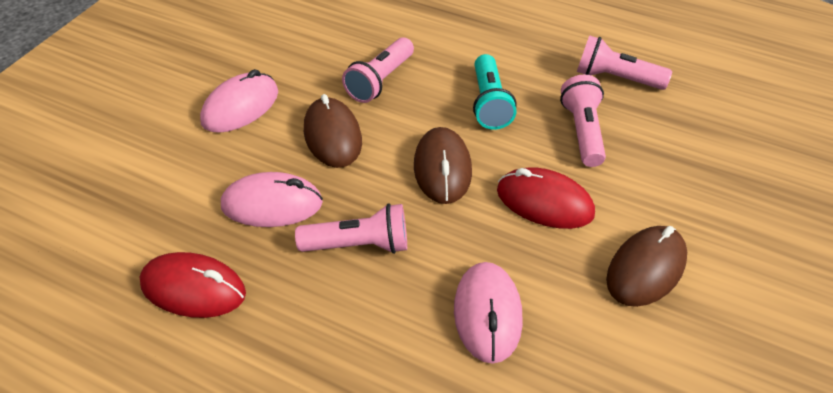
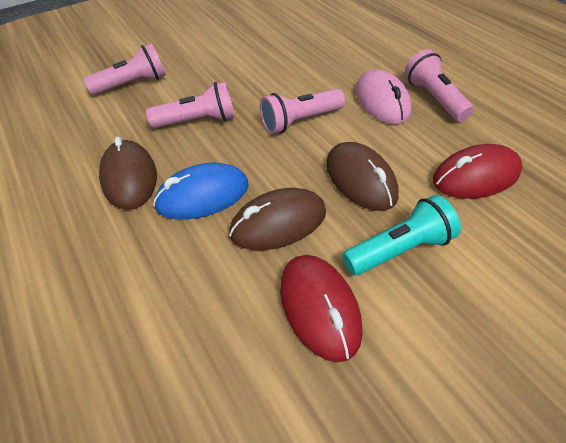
blue mouse: 0 -> 1
pink mouse: 3 -> 1

